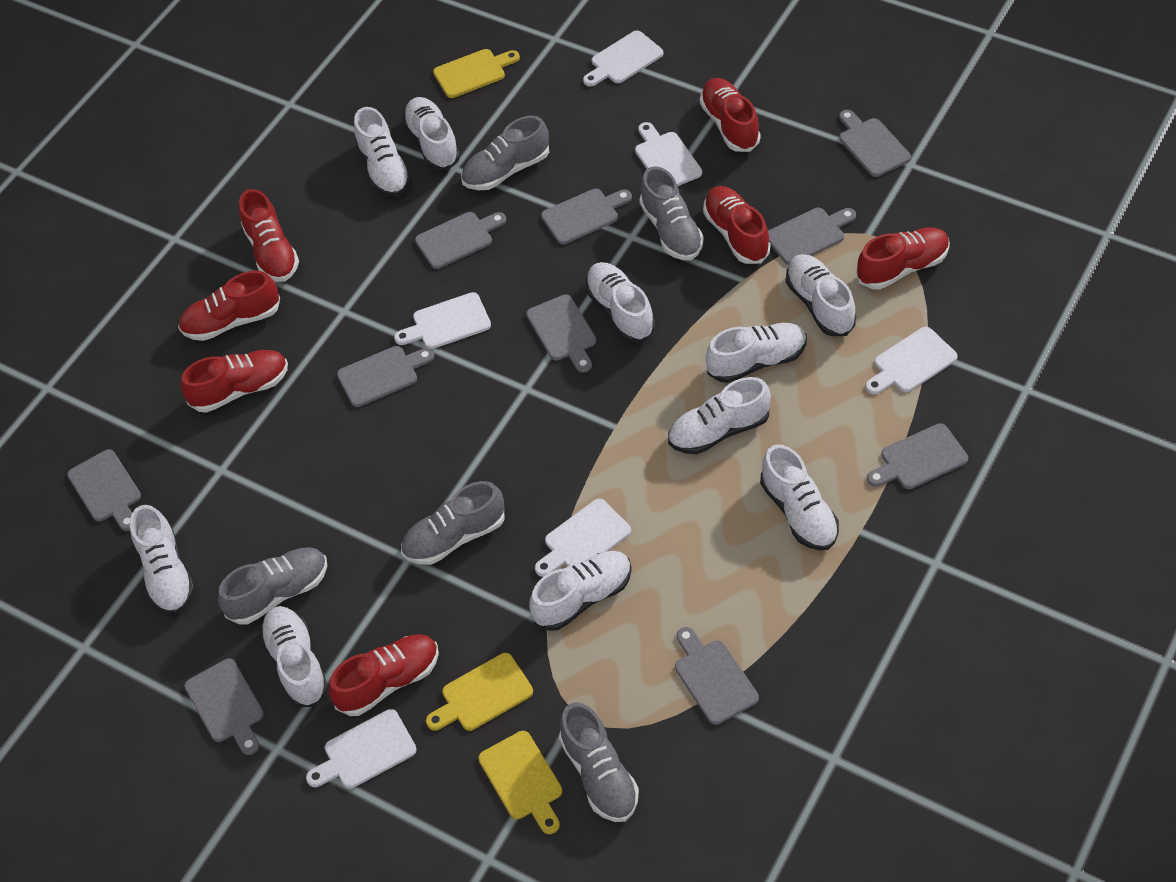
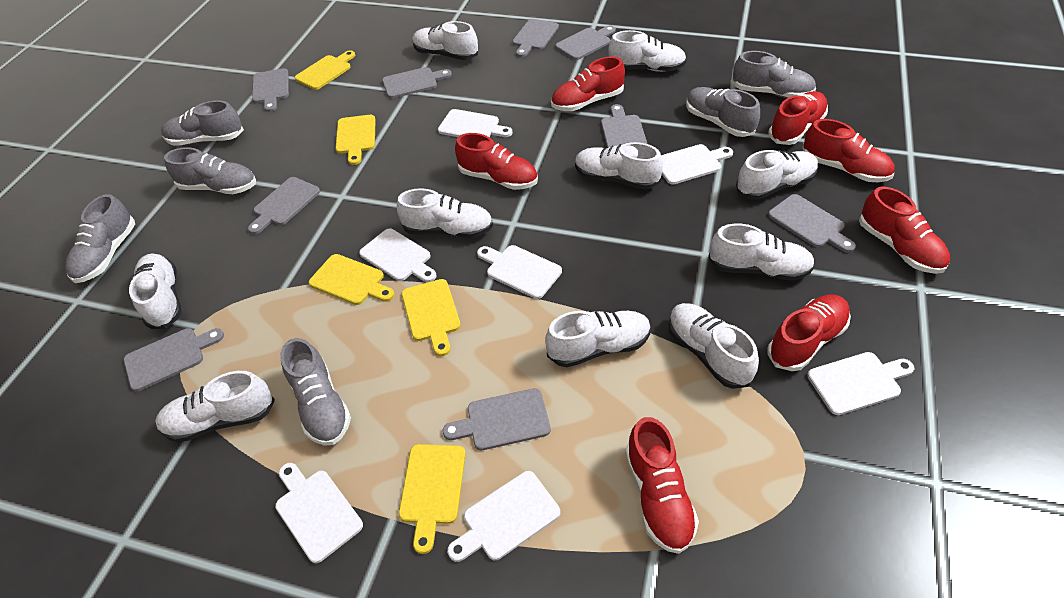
grey cutting board: 10 -> 9
grey shoe: 5 -> 6
white cutting board: 6 -> 7
yellow cutting board: 3 -> 5

